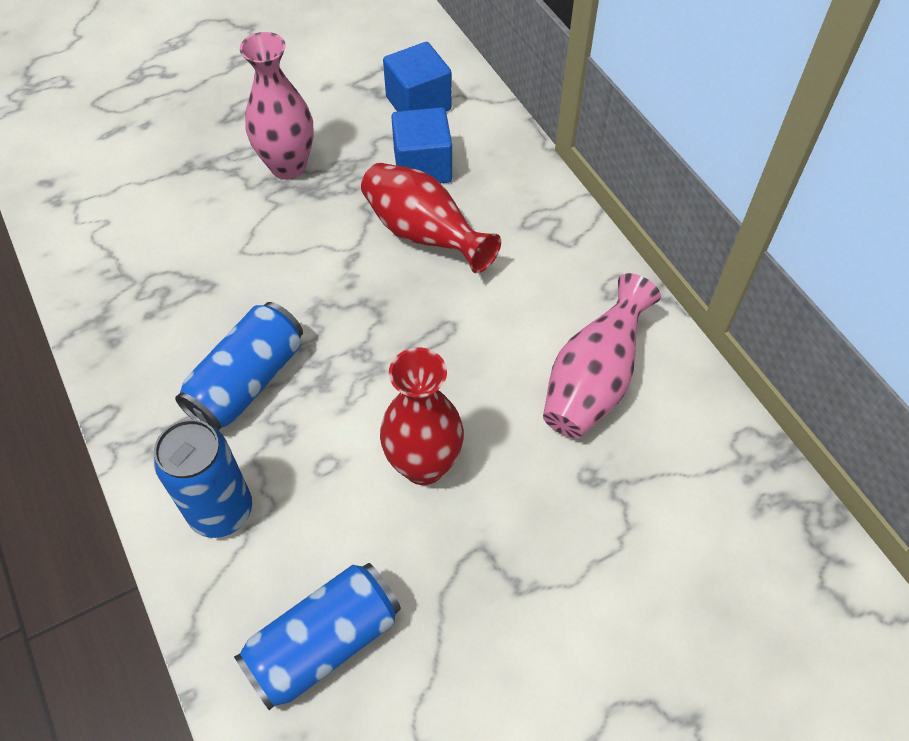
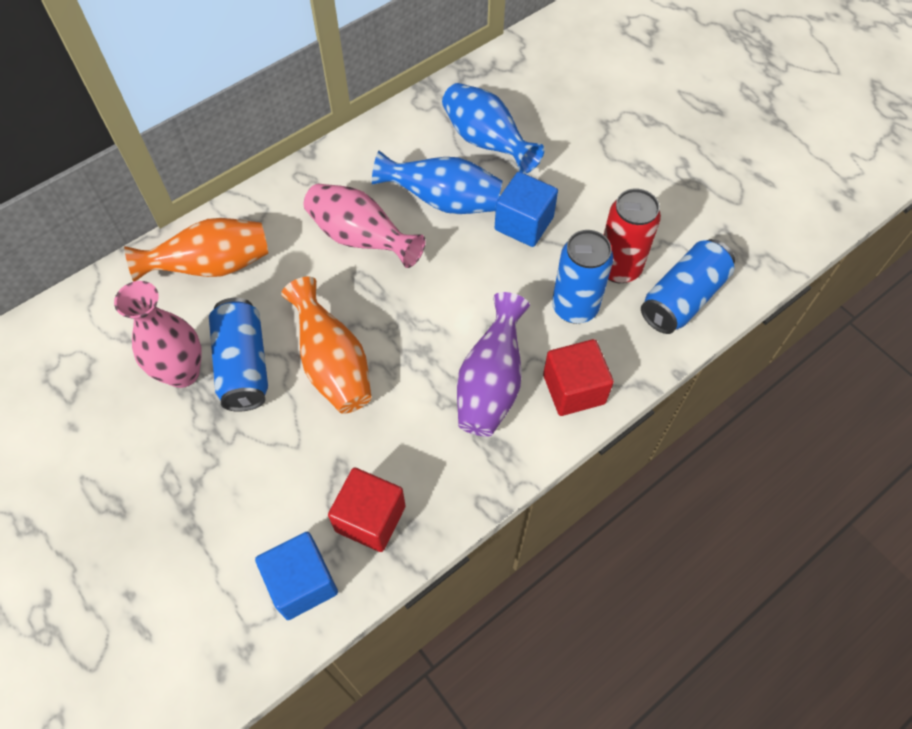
blue vase: 0 -> 2
orange vase: 0 -> 2
purple vase: 0 -> 1
red can: 0 -> 1
red cube: 0 -> 2
red vase: 2 -> 0

